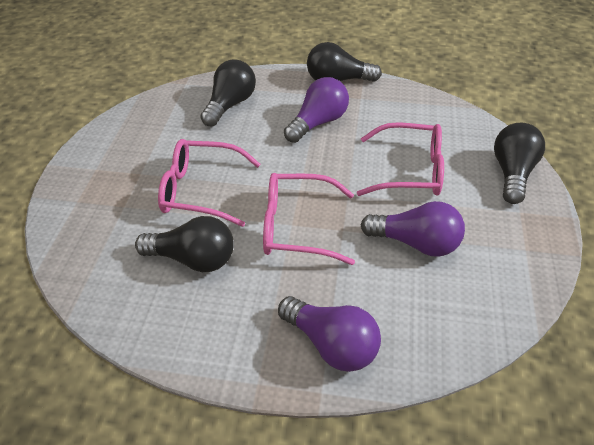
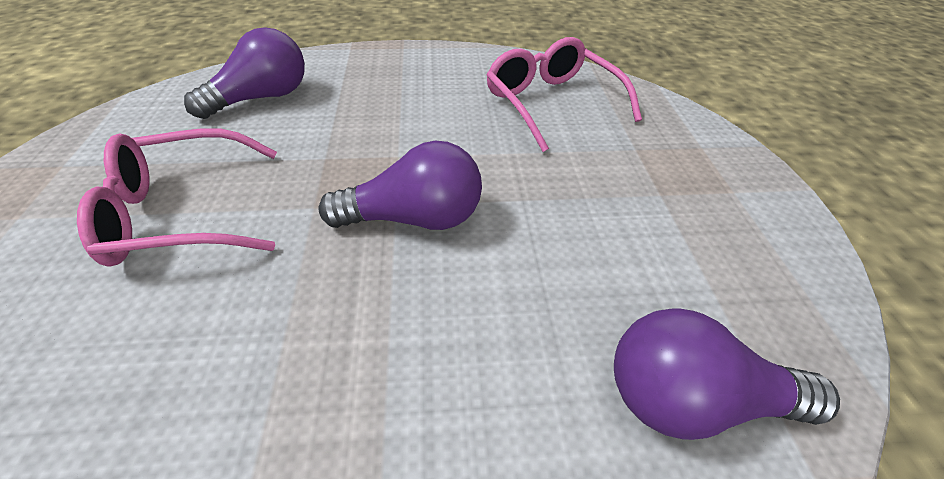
black light bulb: 4 -> 0
pink glasses: 3 -> 2

